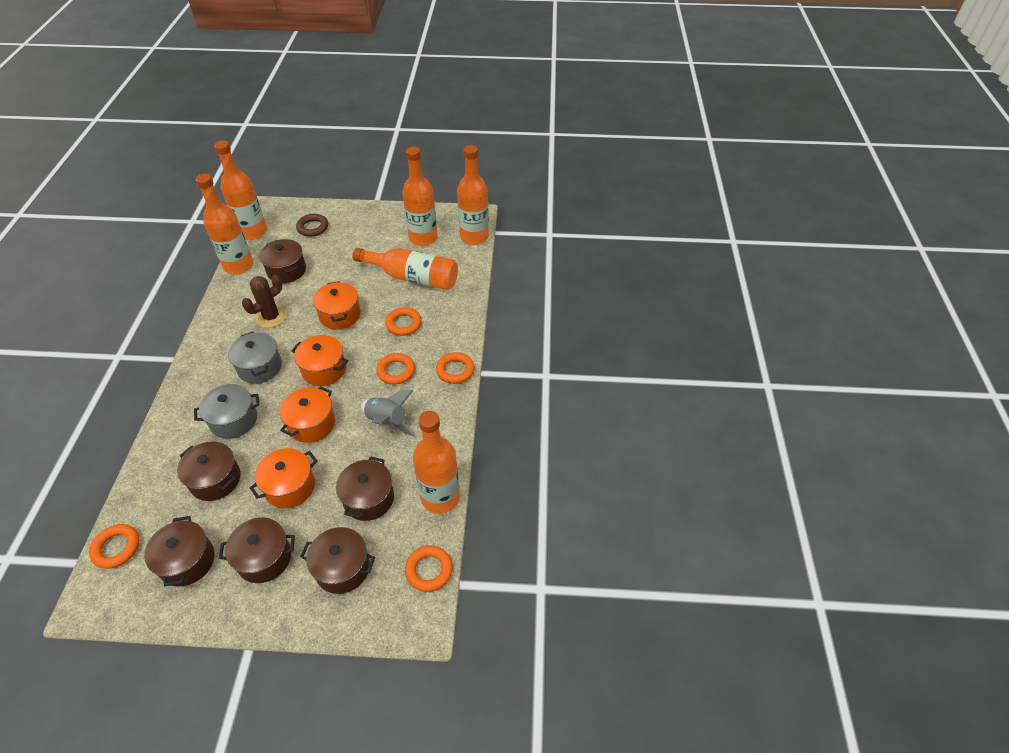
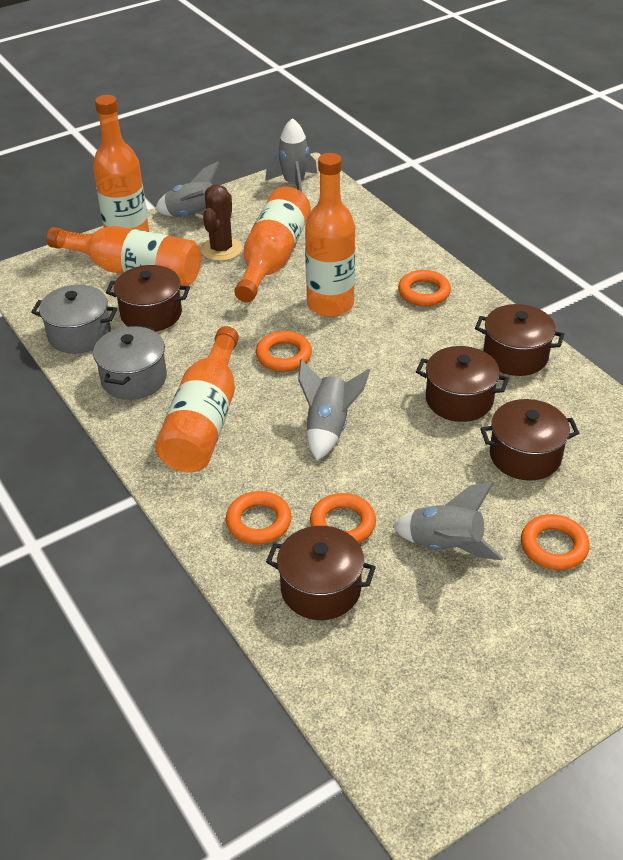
brown pot: 6 -> 5
brown ring: 1 -> 0
grey rocket: 1 -> 4
orange bottle: 6 -> 5
orange pot: 4 -> 0

